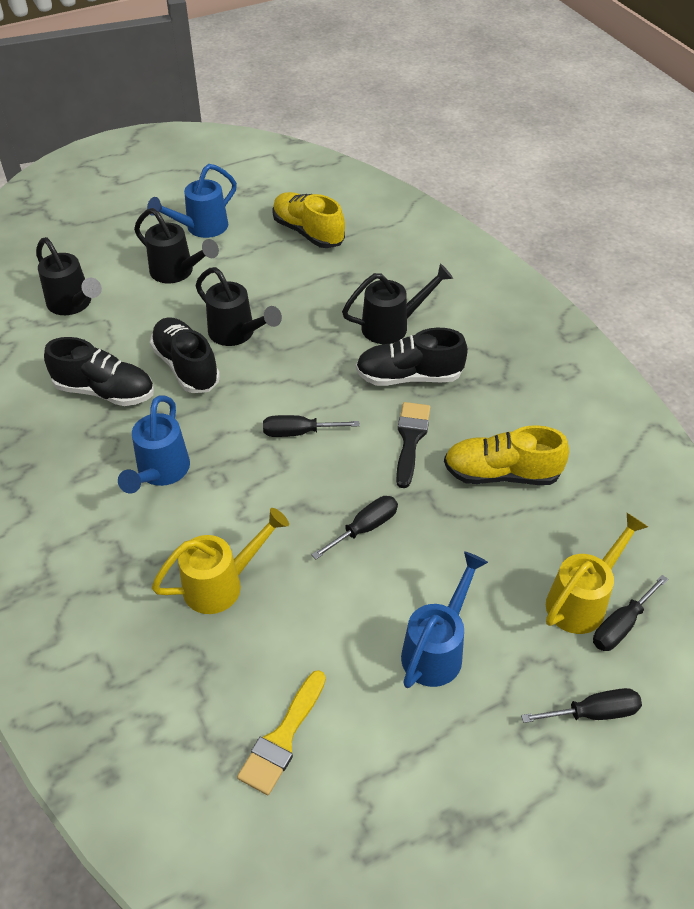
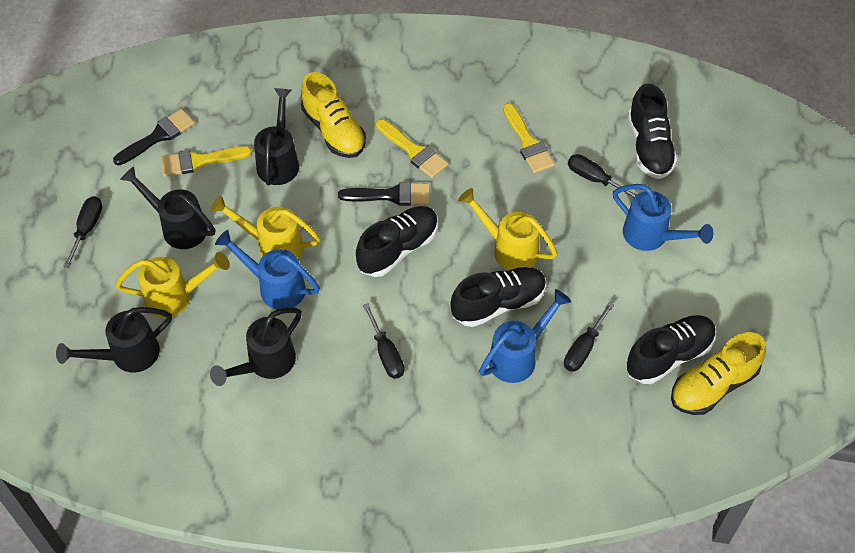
black brush: 1 -> 2
black shoe: 3 -> 4
yellow brush: 1 -> 3
yellow watering can: 2 -> 3

